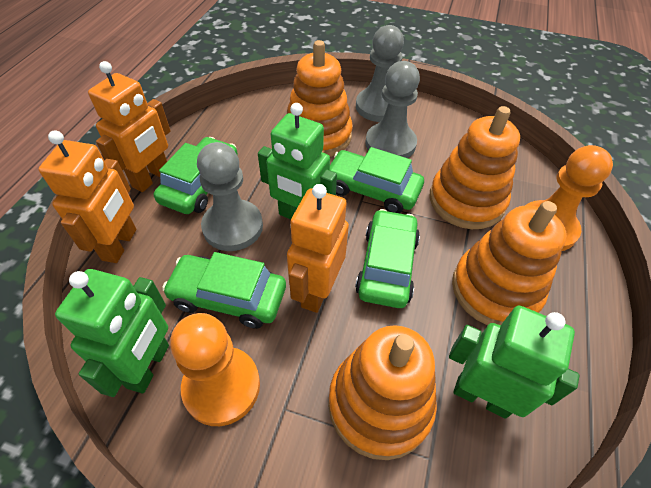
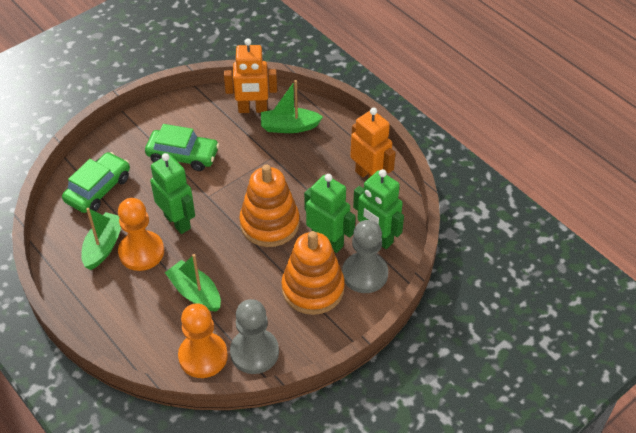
green boat: 0 -> 3
green car: 4 -> 2
grey pawn: 3 -> 2
orange robot: 3 -> 2
orange stacking toy: 4 -> 2

